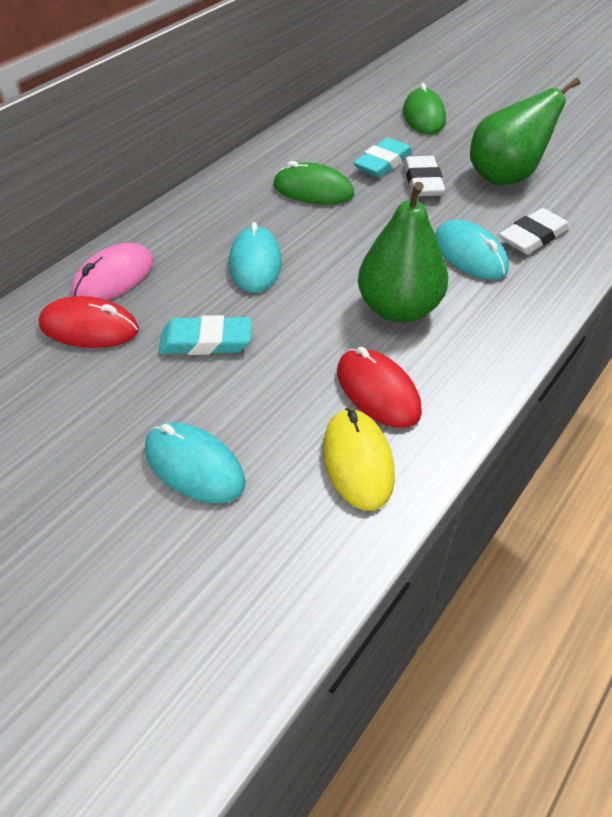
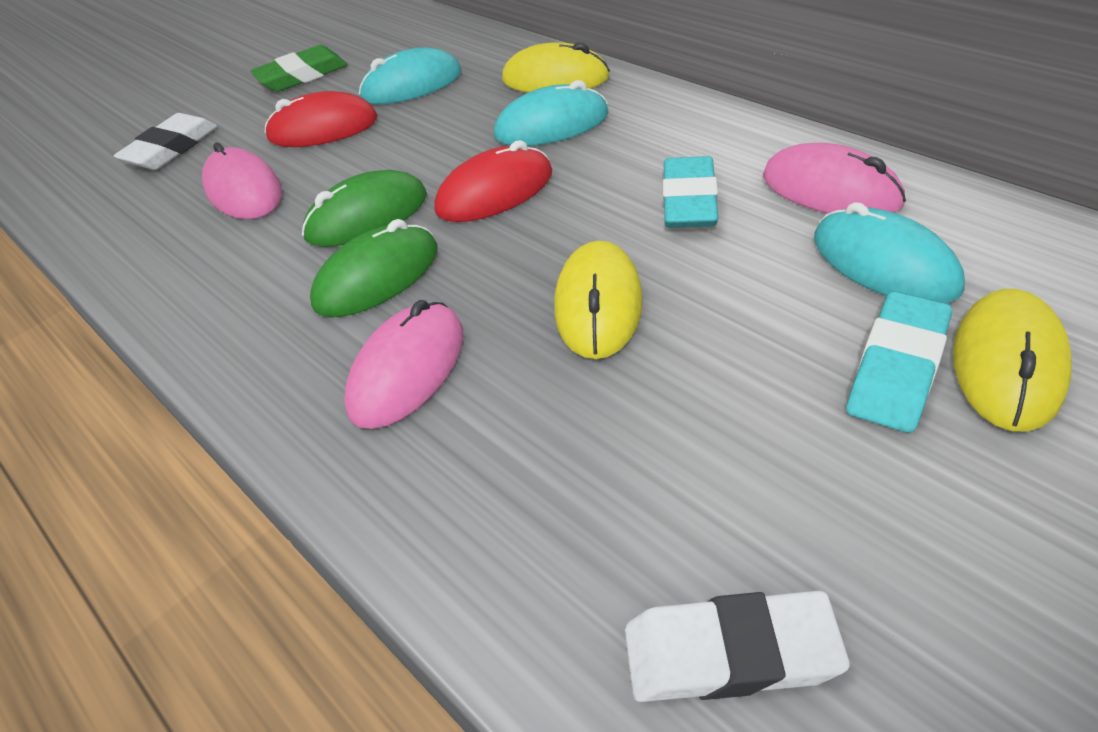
green eraser: 0 -> 1
green pear: 2 -> 0
pink mouse: 1 -> 3
yellow mouse: 1 -> 3

